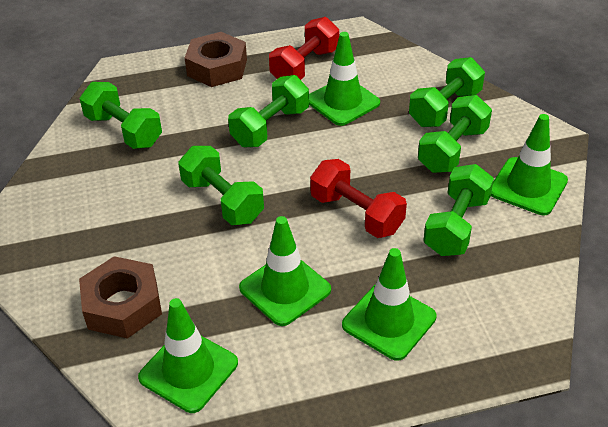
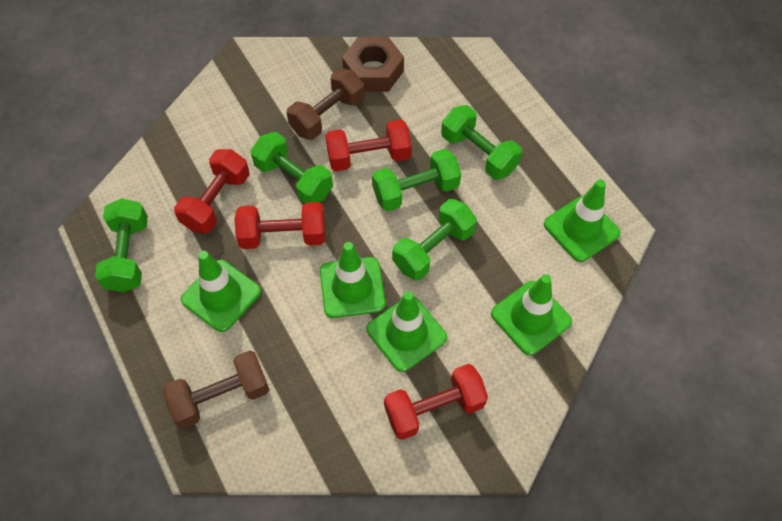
brown dumbbell: 0 -> 2
brown nut: 2 -> 1
green dumbbell: 6 -> 5
red dumbbell: 2 -> 4

